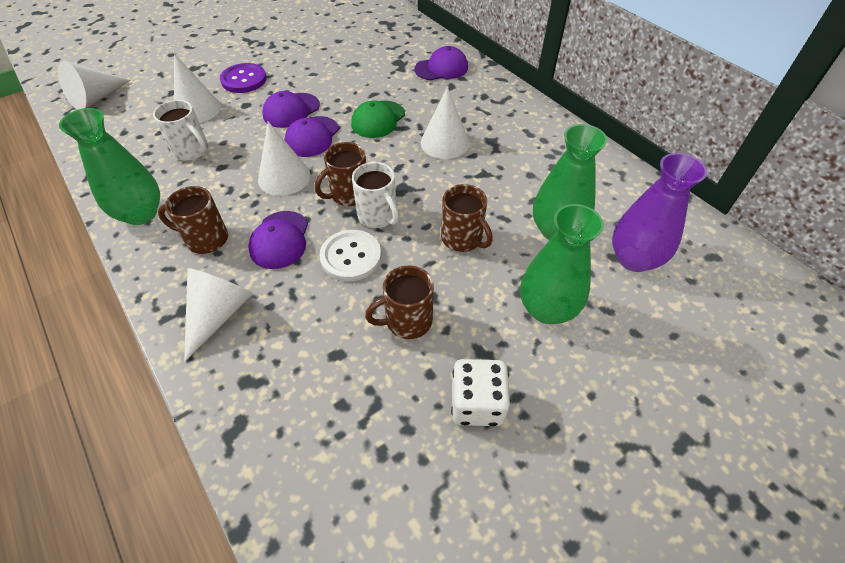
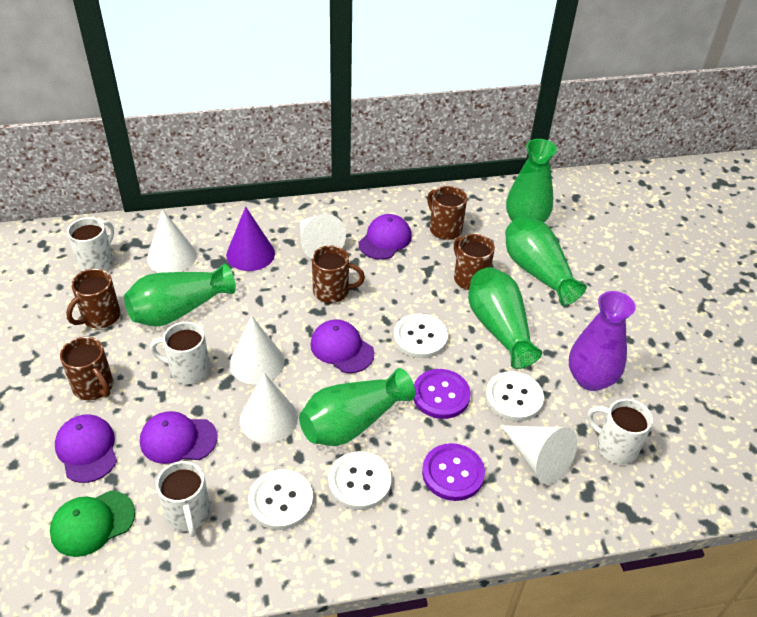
brown mug: 4 -> 5
green vase: 3 -> 5
purple button: 1 -> 2
purple cone: 0 -> 1
white button: 1 -> 4
white dice: 1 -> 0
white mug: 2 -> 4

